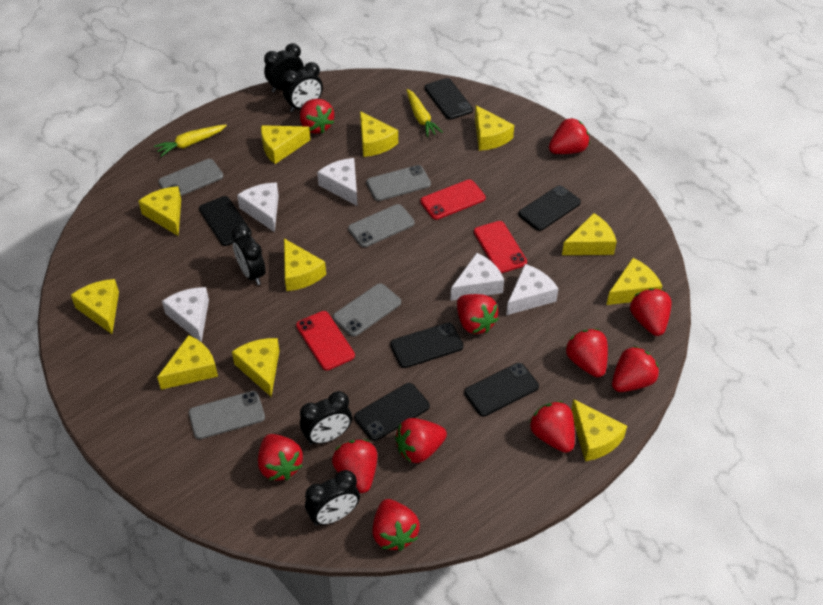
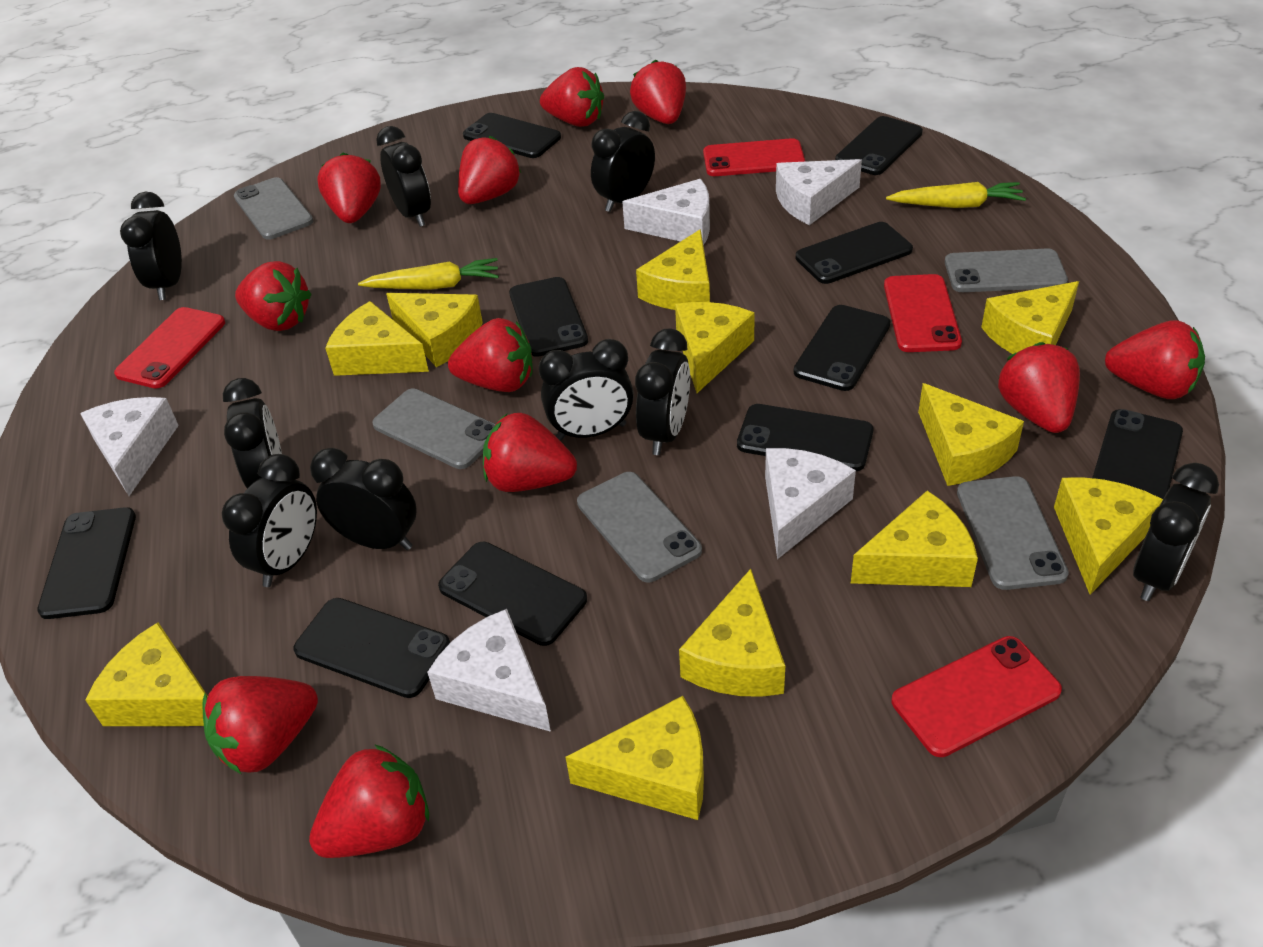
black clock: 5 -> 9
black phone: 6 -> 10
red phone: 3 -> 4

